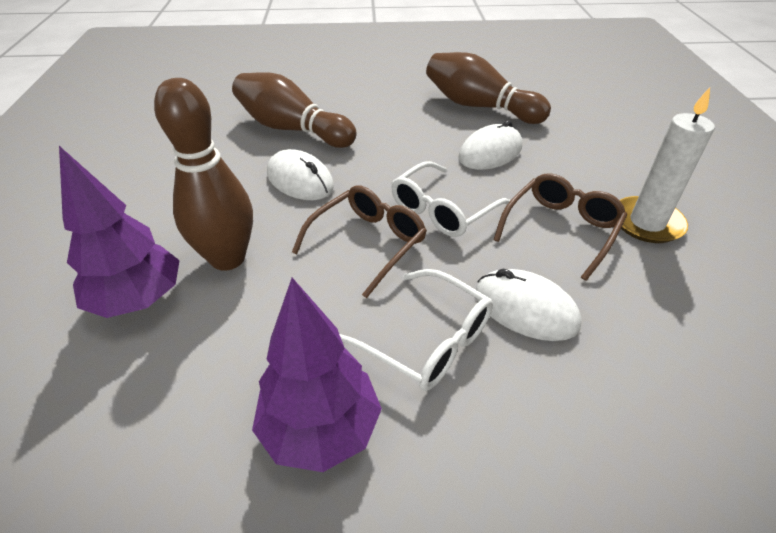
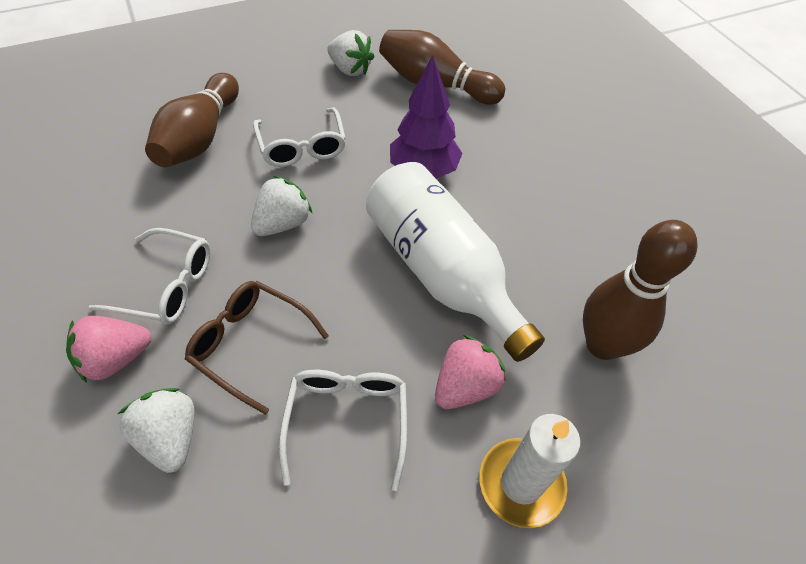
brown glasses: 2 -> 1
pink strawberry: 0 -> 2
purple tree: 2 -> 1
white bottle: 0 -> 1
white glasses: 2 -> 3
white mouse: 3 -> 0
white strawberry: 0 -> 3

